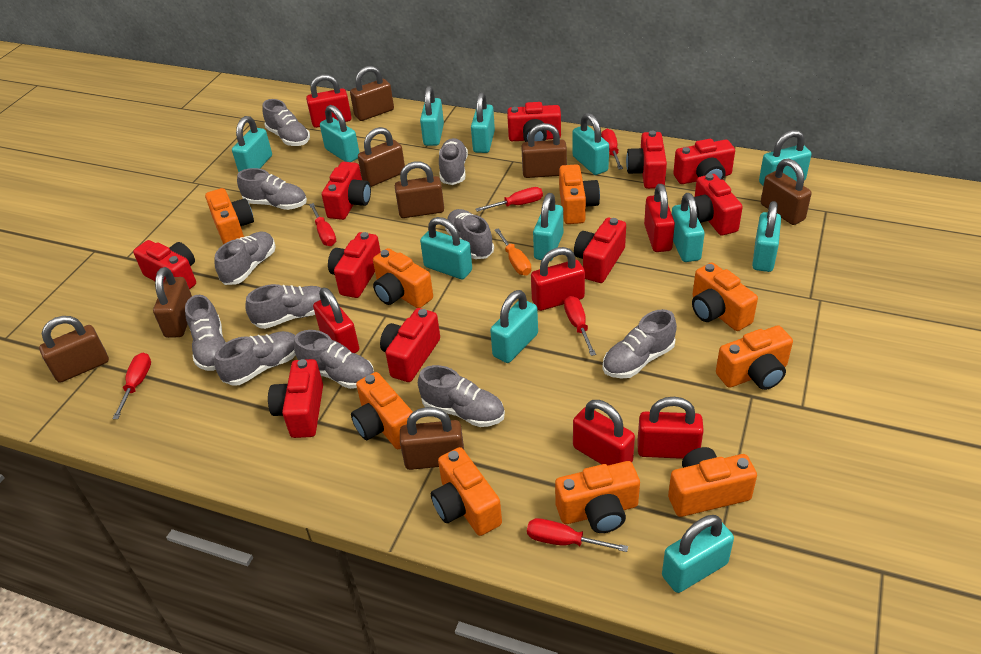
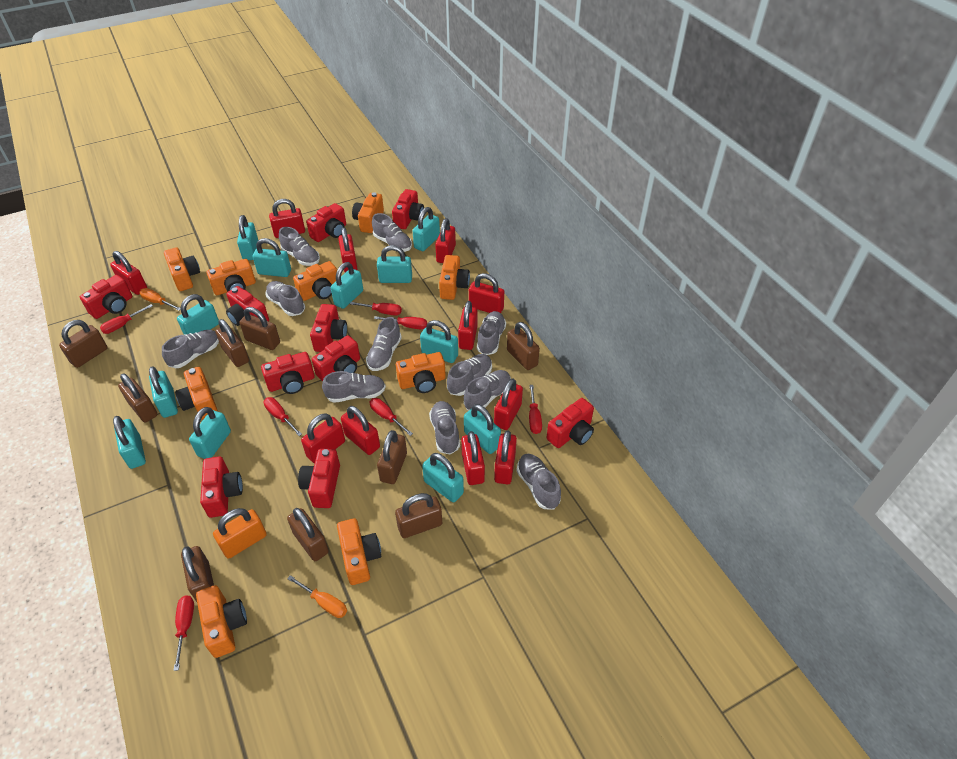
brown padlock: 8 -> 9
orange padlock: 0 -> 1
orange screwdriver: 1 -> 2
red padlock: 6 -> 11
red screwdriver: 6 -> 7

